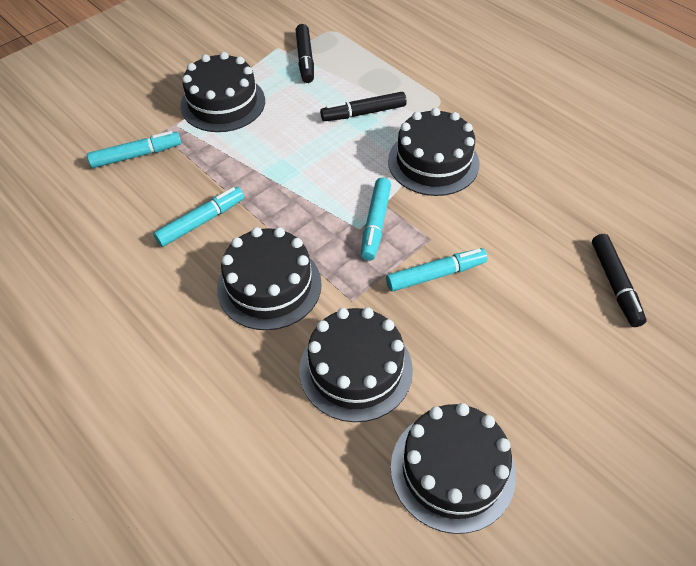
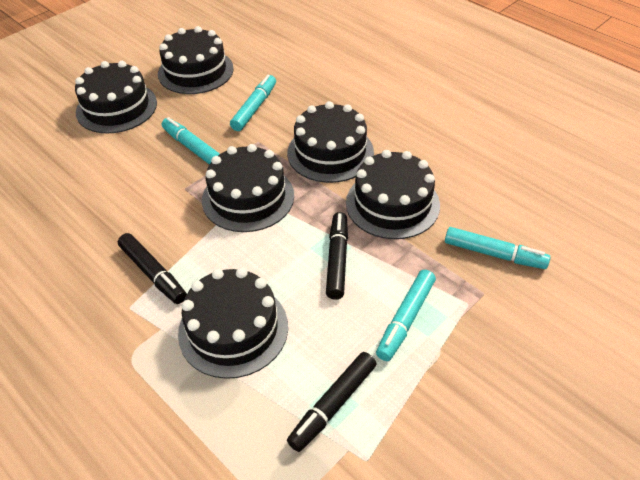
black cake: 5 -> 6

